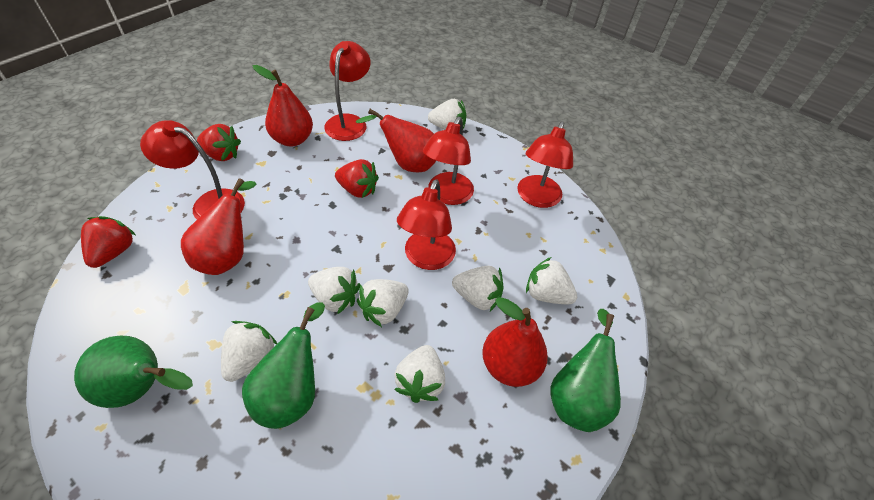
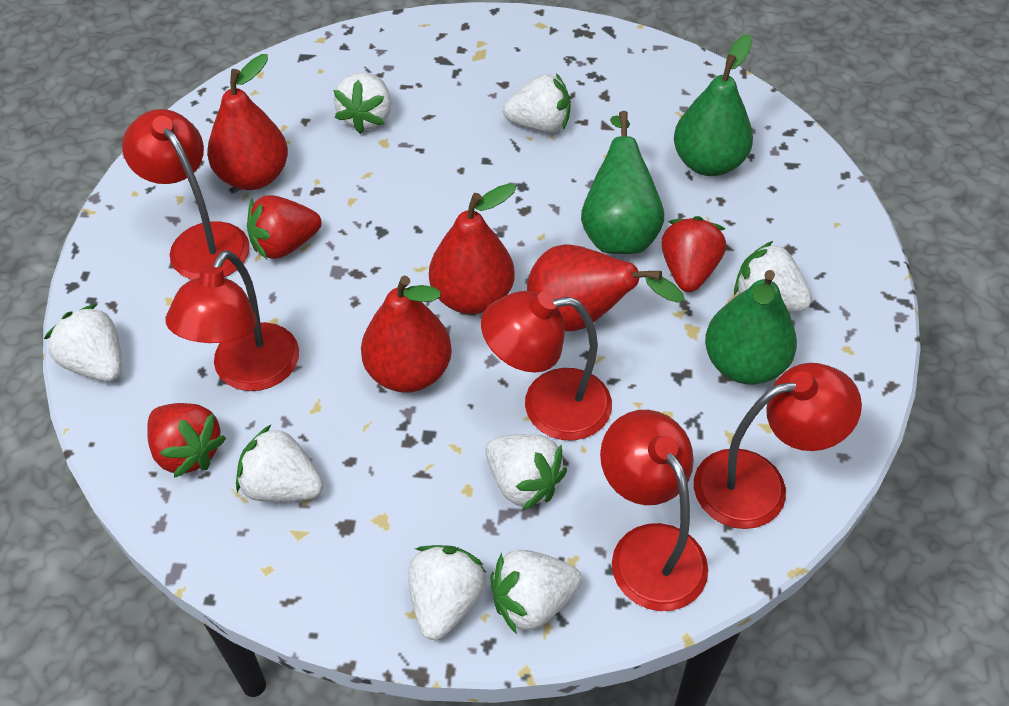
white strawberry: 7 -> 8

